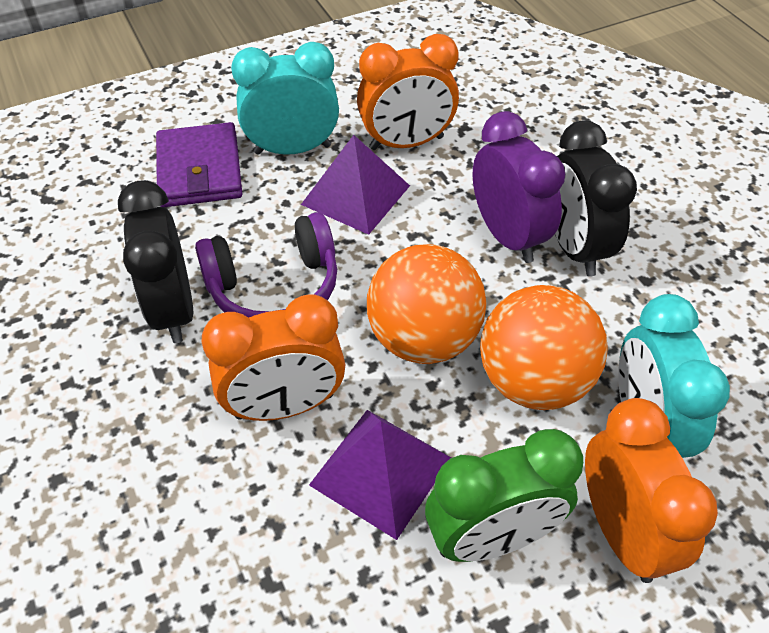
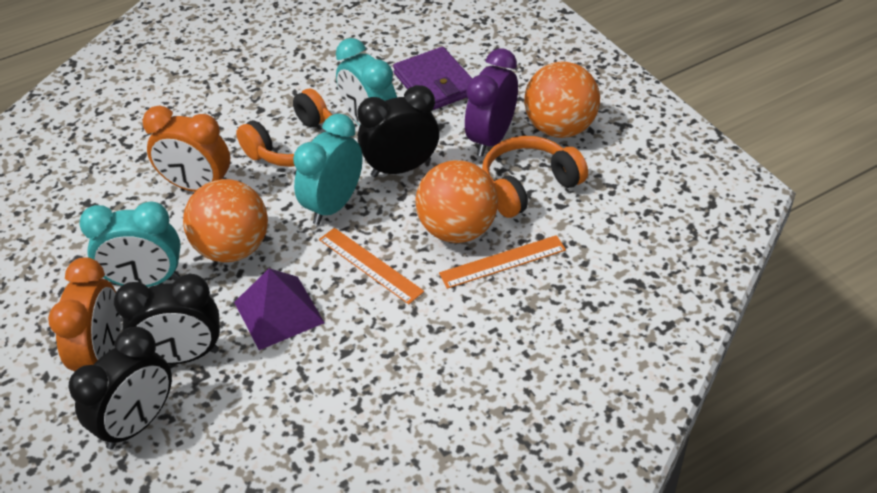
black clock: 2 -> 3
green clock: 1 -> 0
orange ball: 2 -> 3
orange clock: 3 -> 2
orange headphones: 0 -> 2
orange ruler: 0 -> 2
purple headphones: 1 -> 0
purple pyramid: 2 -> 1
turquoise clock: 2 -> 3

